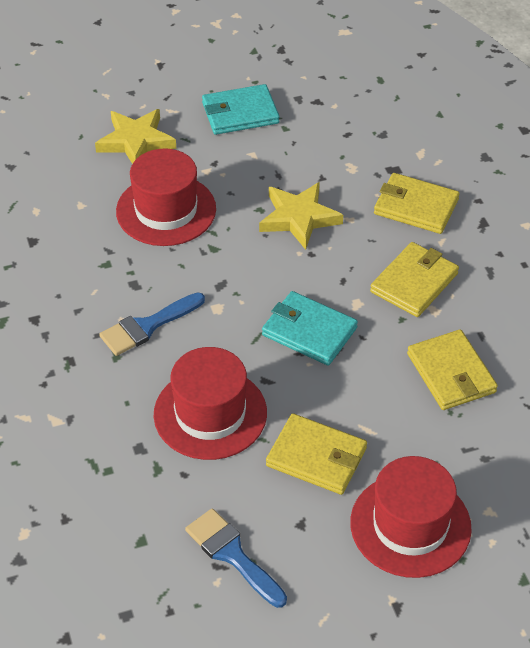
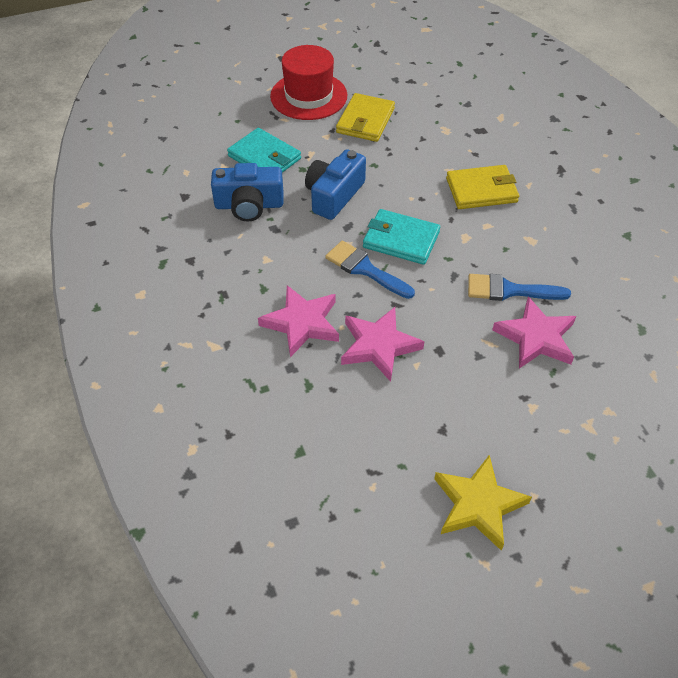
blue camera: 0 -> 2
pink star: 0 -> 3
red hat: 3 -> 1
yellow star: 2 -> 1
yellow wallet: 4 -> 2

